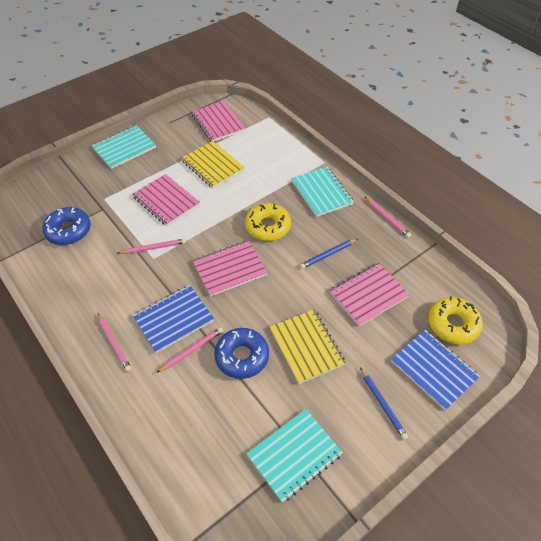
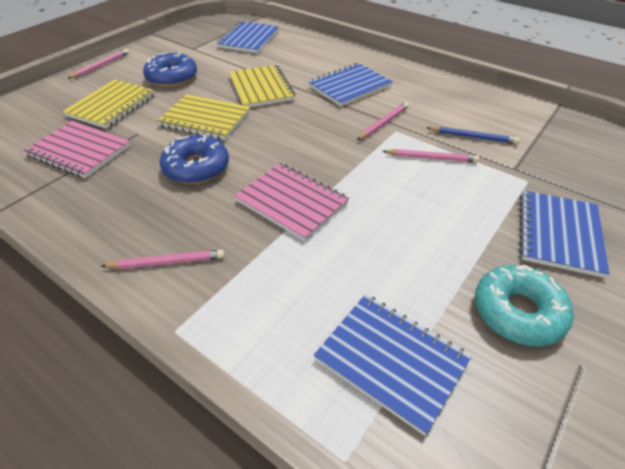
blue notebook: 2 -> 4
blue pencil: 2 -> 1
pink notebook: 4 -> 2
turquoise donut: 0 -> 1
turquoise notebook: 3 -> 0
yellow donut: 2 -> 0
yellow notebook: 2 -> 3

